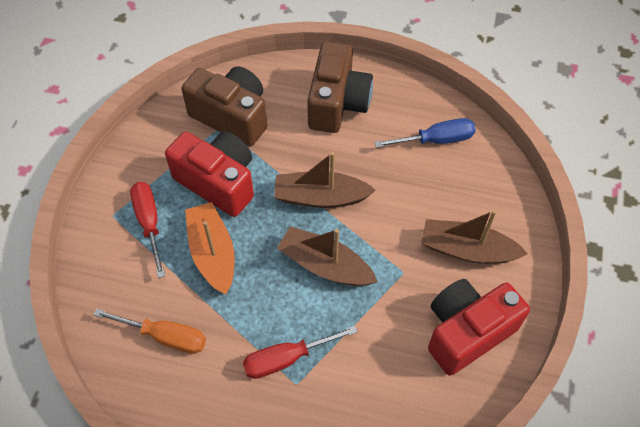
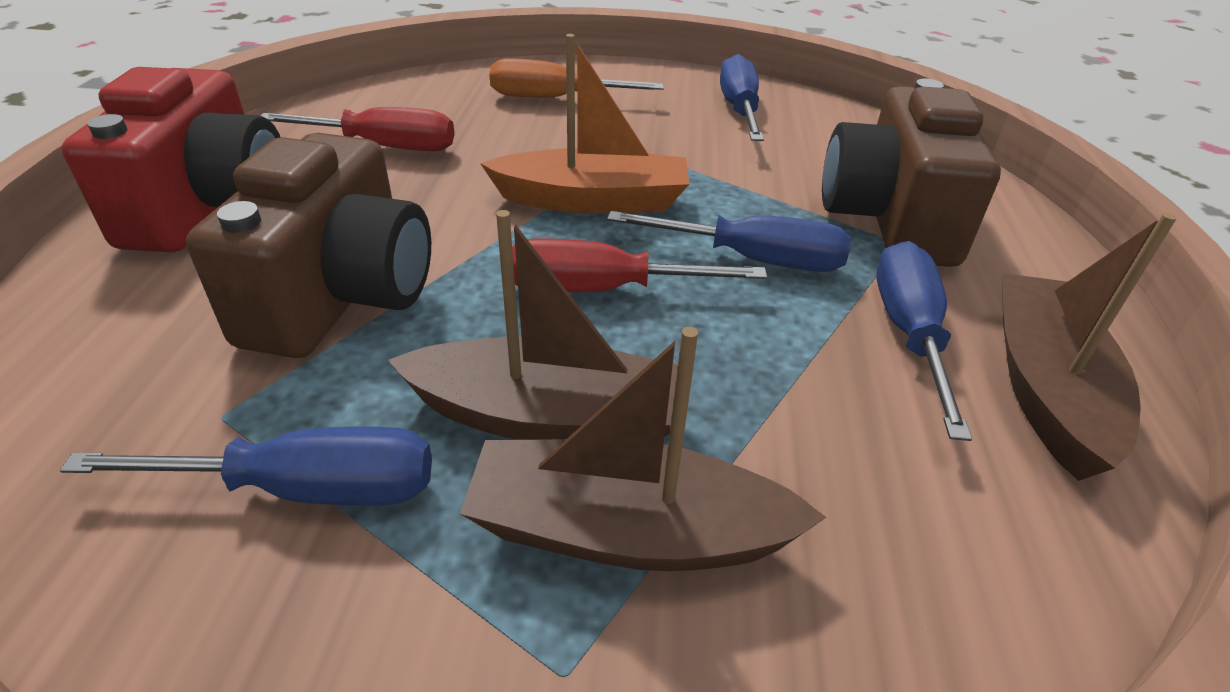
blue screwdriver: 1 -> 4
red camera: 2 -> 1

